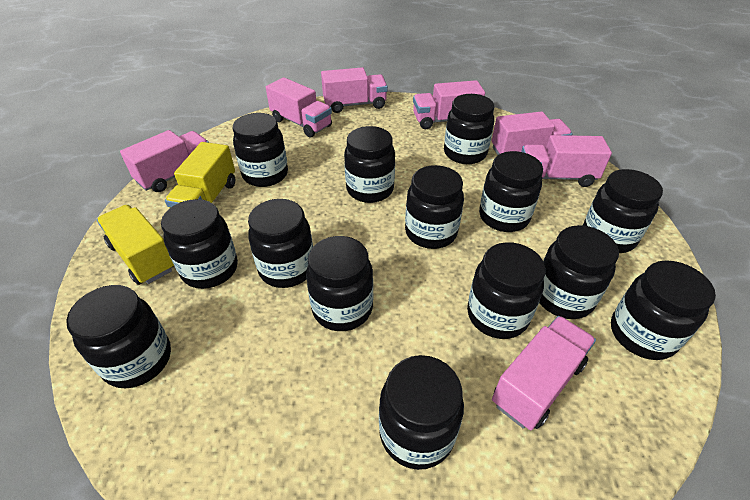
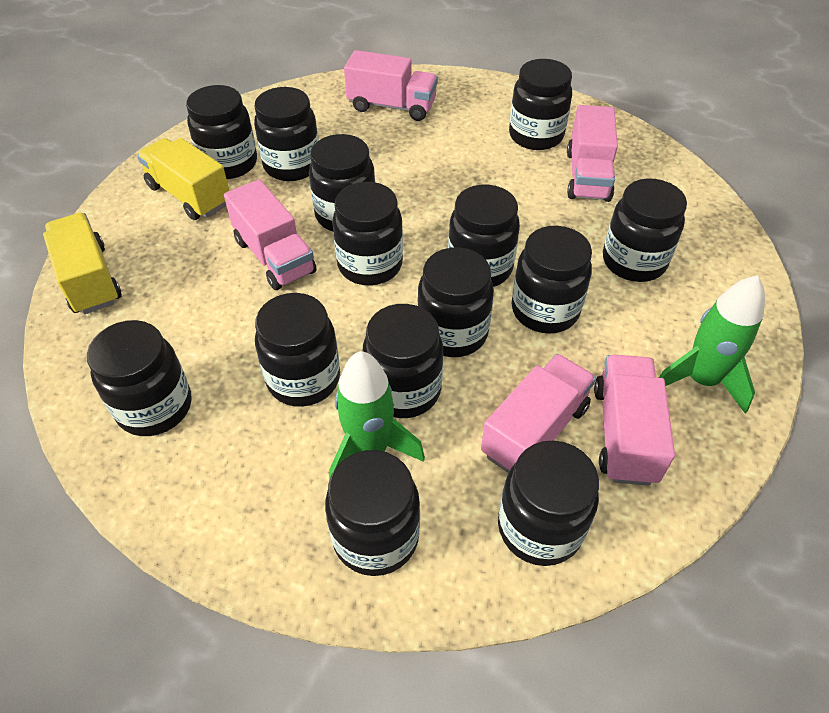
green rocket: 0 -> 2
pink truck: 7 -> 5

